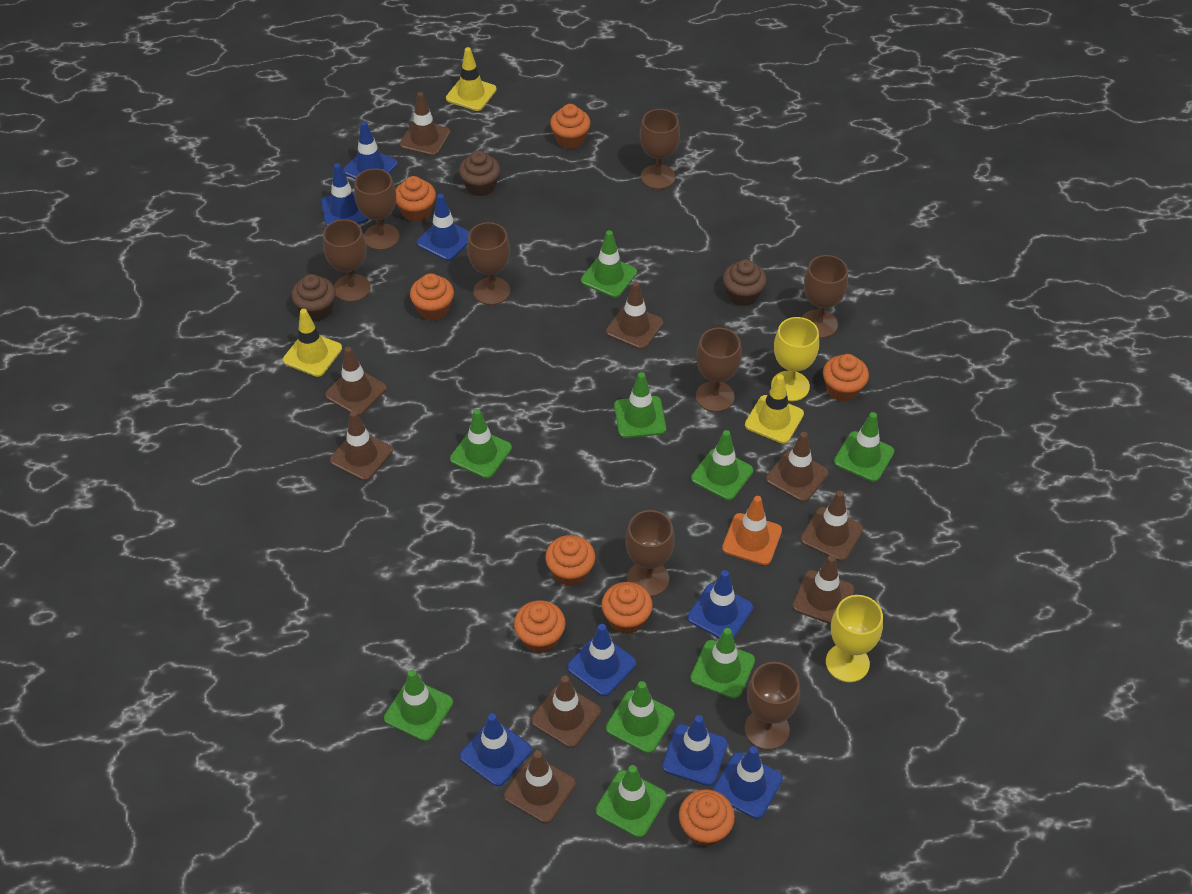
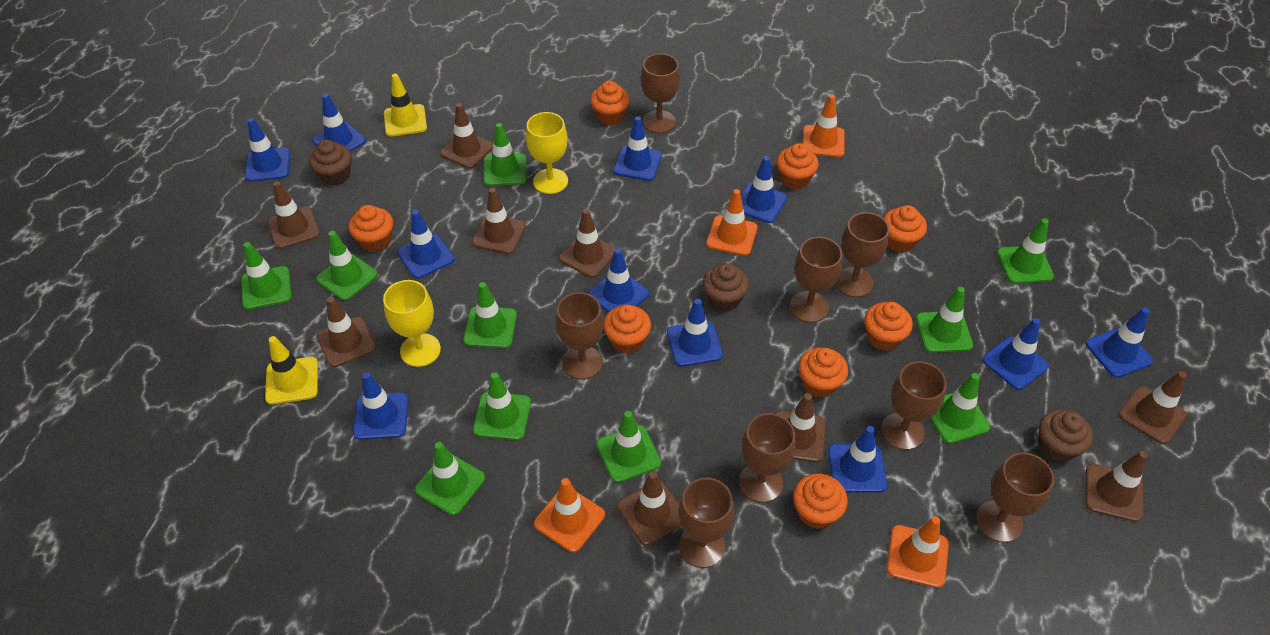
blue traffic cone: 8 -> 11
green traffic cone: 9 -> 10
orange traffic cone: 1 -> 4
yellow traffic cone: 3 -> 2

